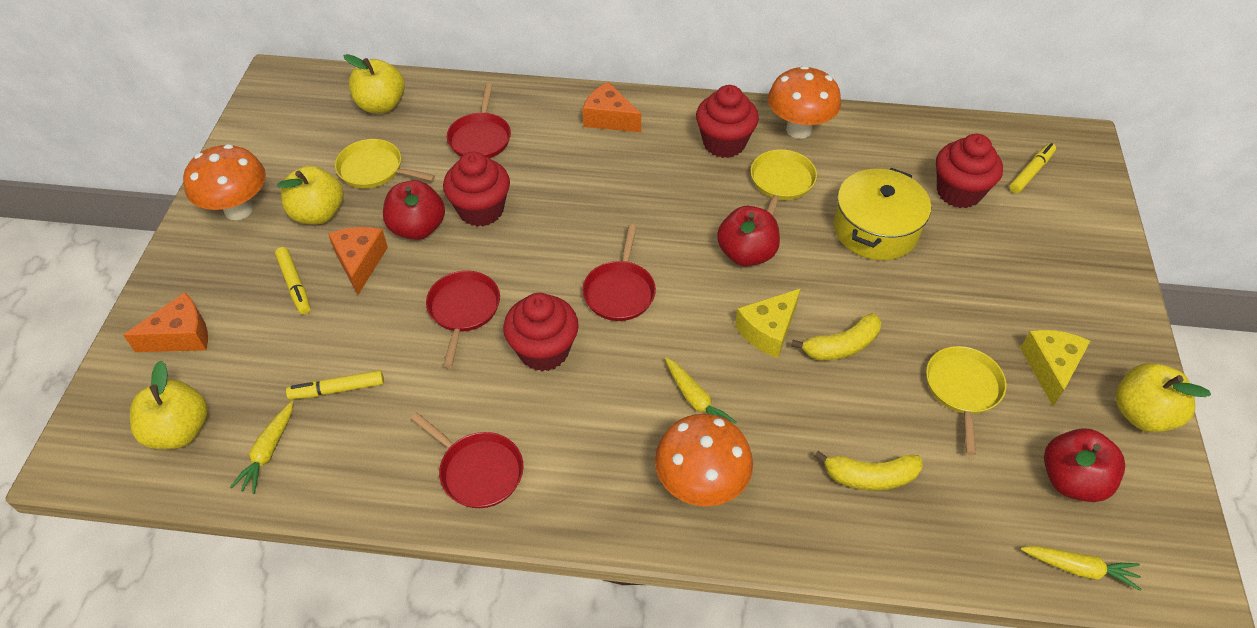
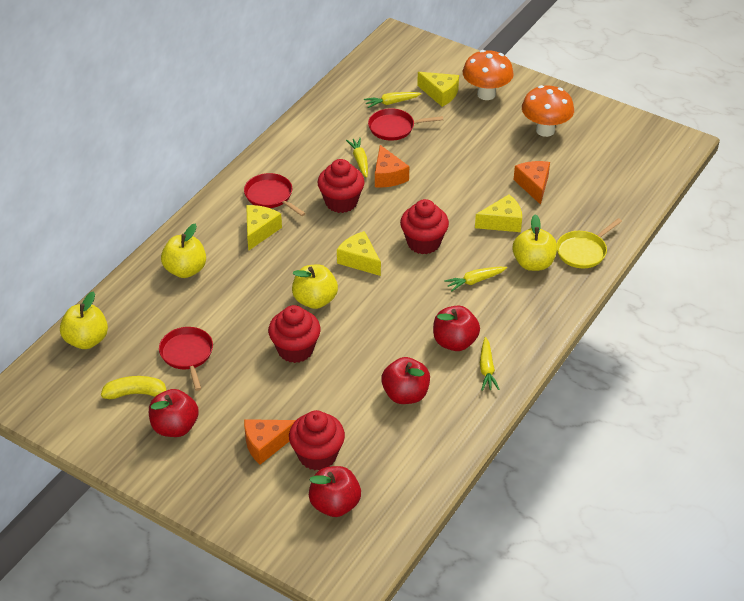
orange mushroom: 3 -> 2
red apple: 3 -> 4
red pan: 4 -> 3
yellow banana: 2 -> 1
yellow carrot: 3 -> 4
yellow cheese: 2 -> 4
yellow marker: 3 -> 0
yellow pan: 3 -> 1
yellow pot: 1 -> 0

